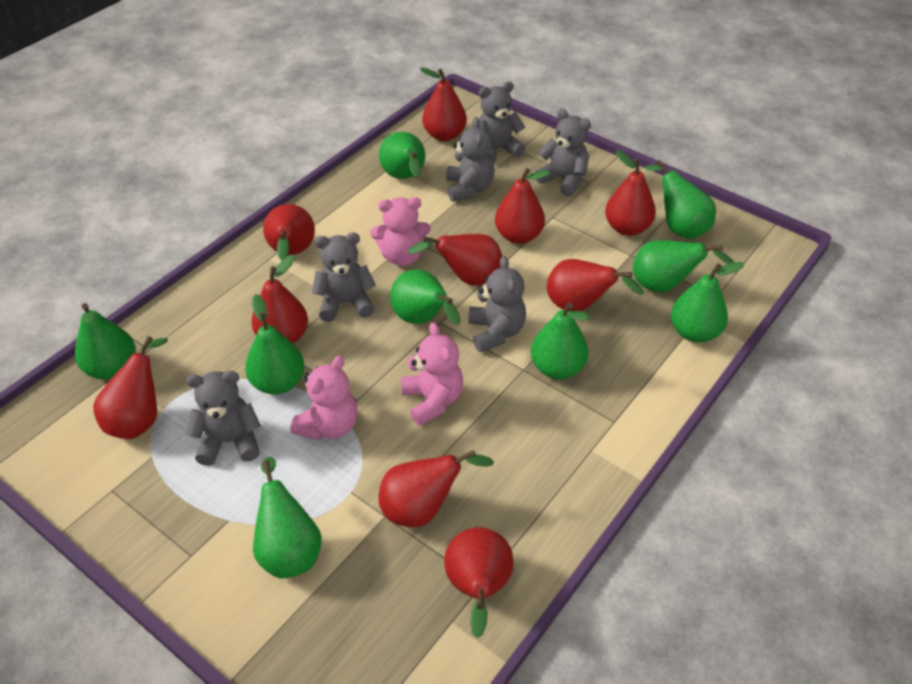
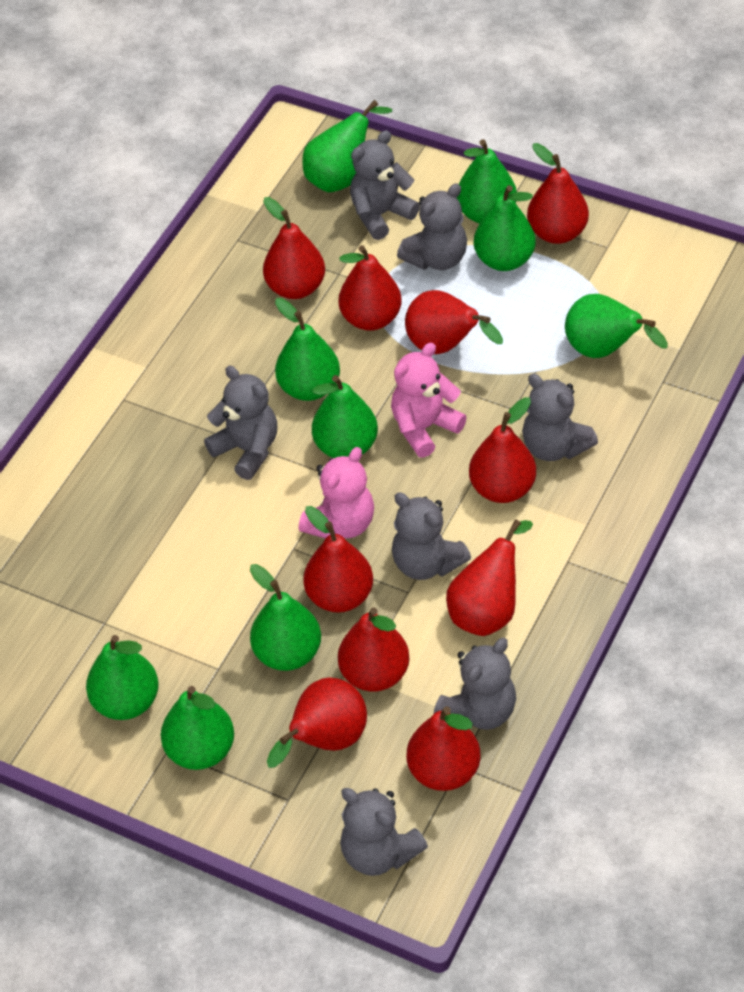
grey teddy bear: 6 -> 7
pink teddy bear: 3 -> 2

